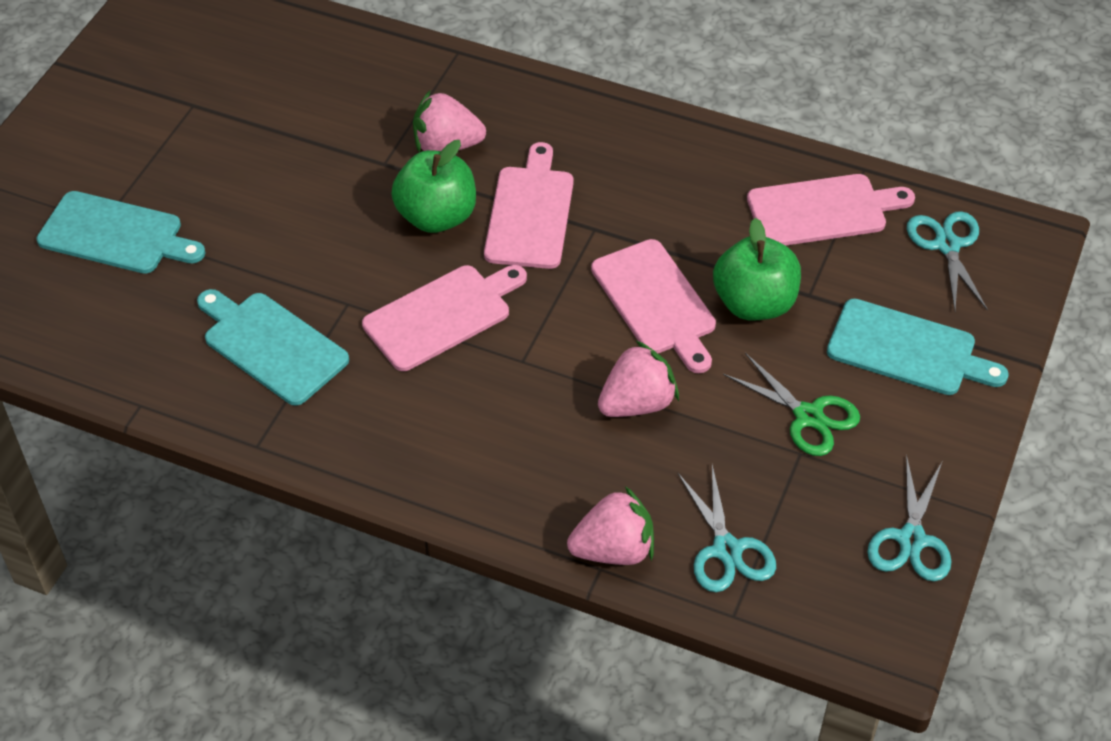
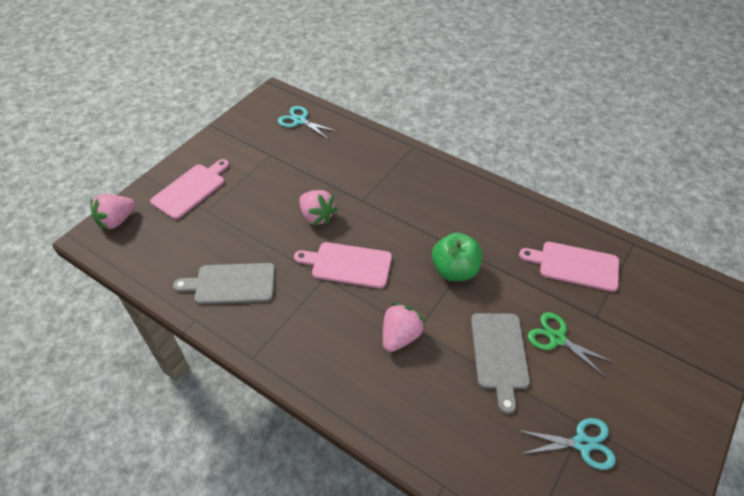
green apple: 2 -> 1
grey cutting board: 0 -> 2
pink cutting board: 4 -> 3
turquoise cutting board: 3 -> 0
turquoise scissors: 3 -> 2

